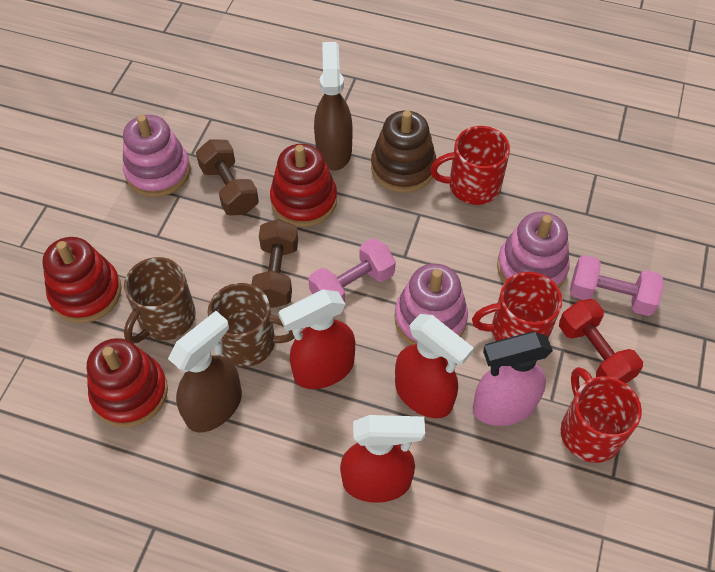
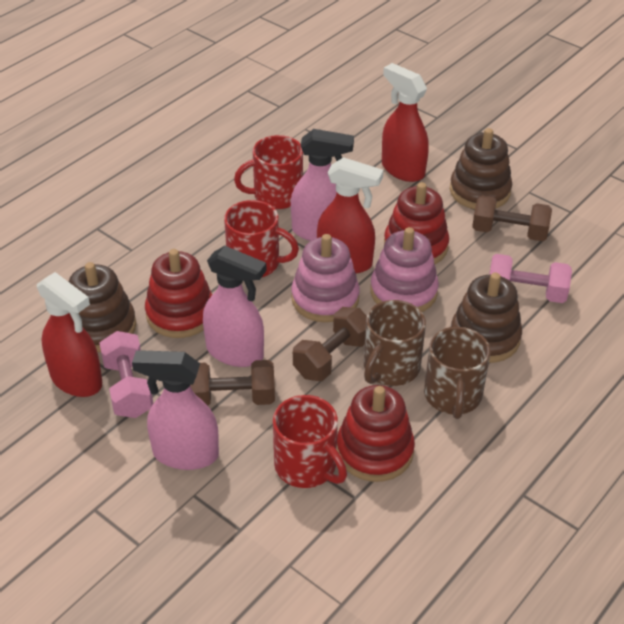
brown dumbbell: 2 -> 3
brown spray bottle: 2 -> 0
brown stacking toy: 1 -> 3
pink spray bottle: 1 -> 3
pink stacking toy: 3 -> 2
red dumbbell: 1 -> 0

